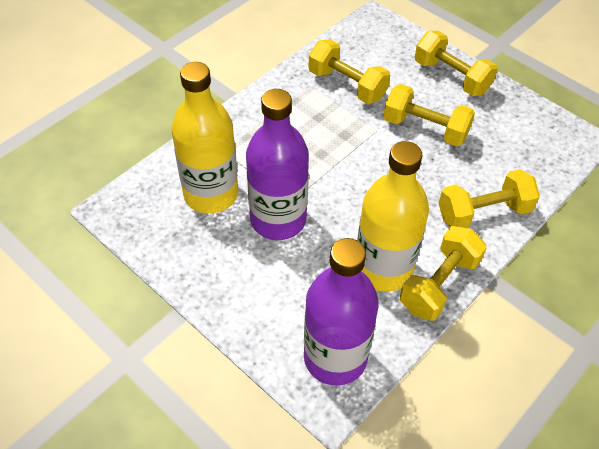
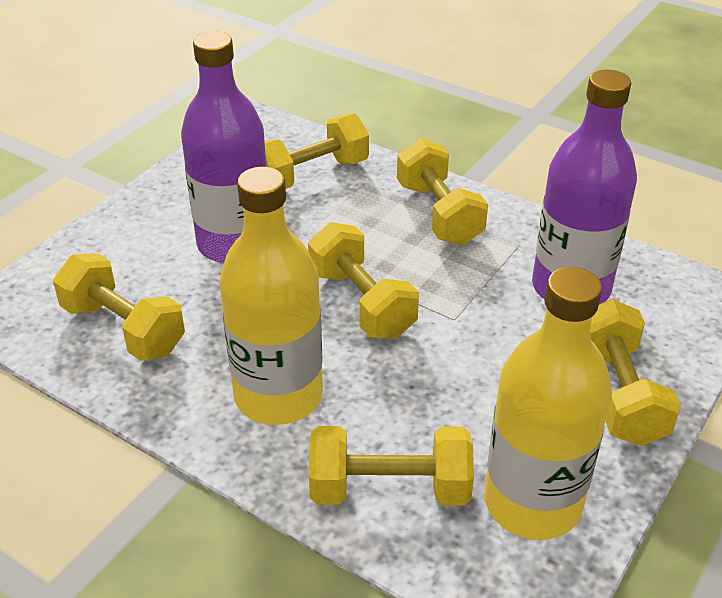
yellow dumbbell: 5 -> 6

